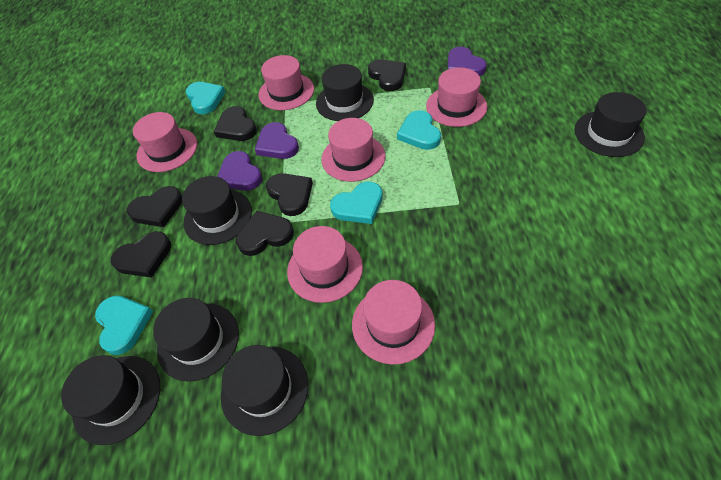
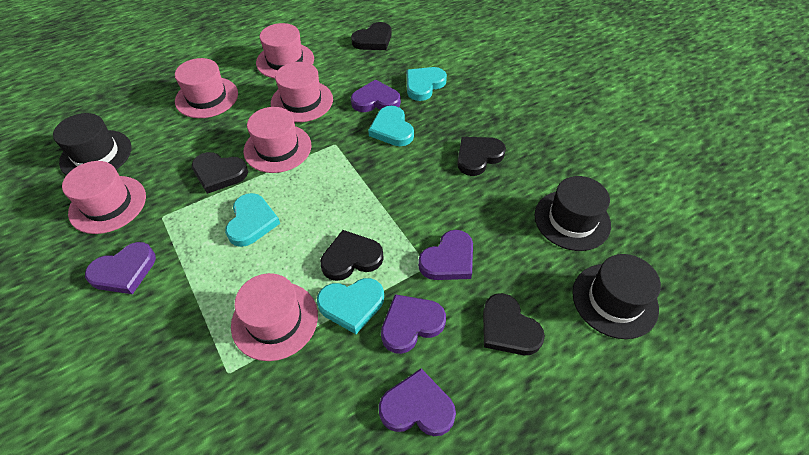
black hat: 6 -> 3
black heart: 6 -> 5
purple heart: 3 -> 5

